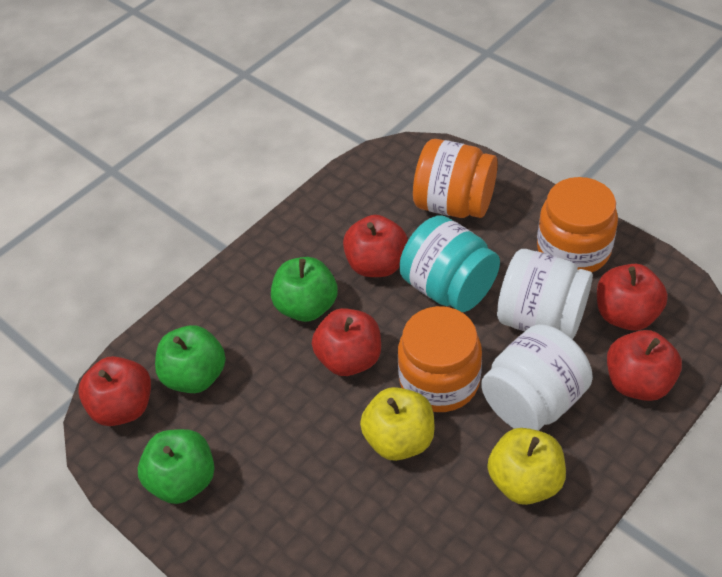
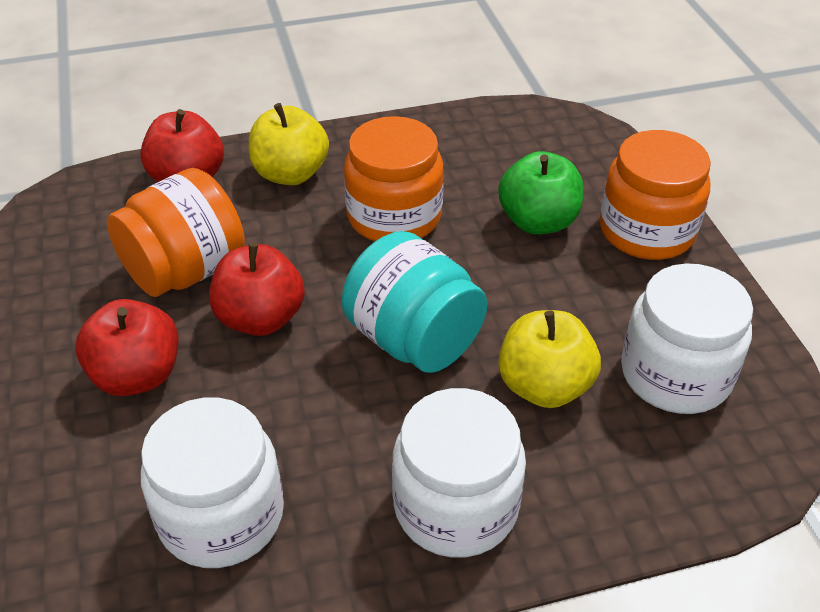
green apple: 3 -> 1
red apple: 5 -> 3
white jar: 2 -> 3

